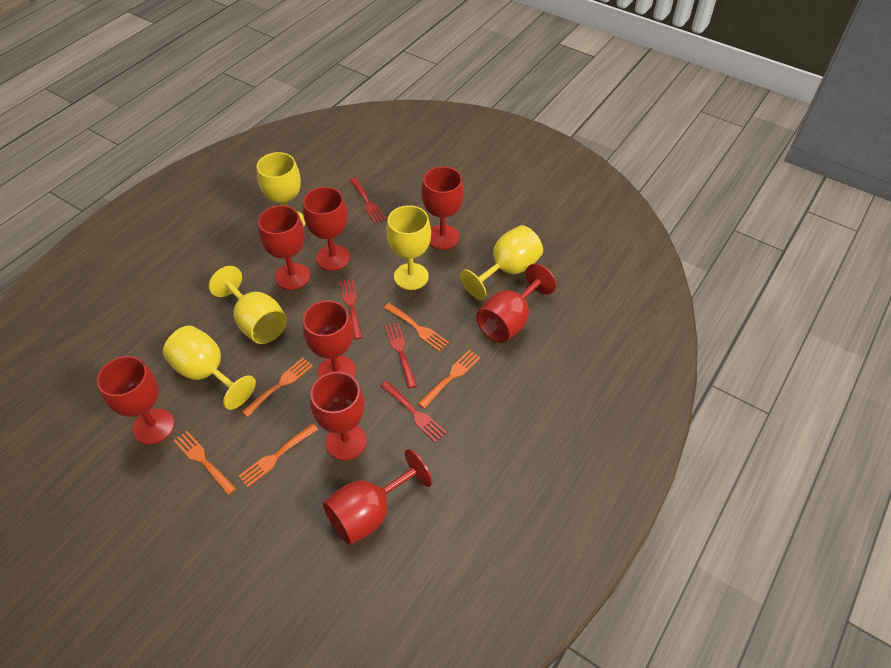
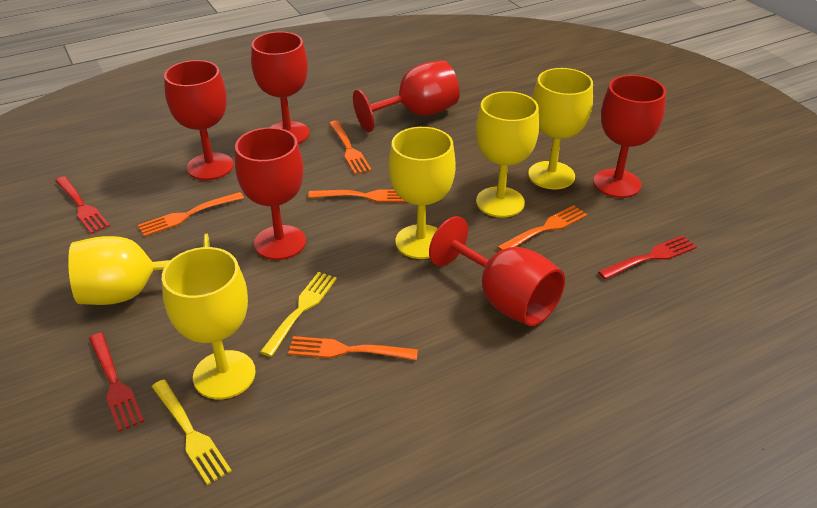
red fork: 4 -> 3
red goblet: 8 -> 6
yellow fork: 0 -> 2

